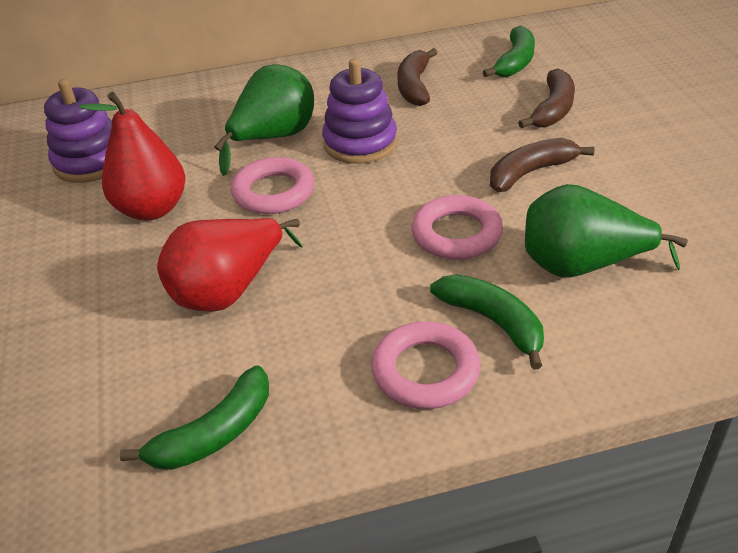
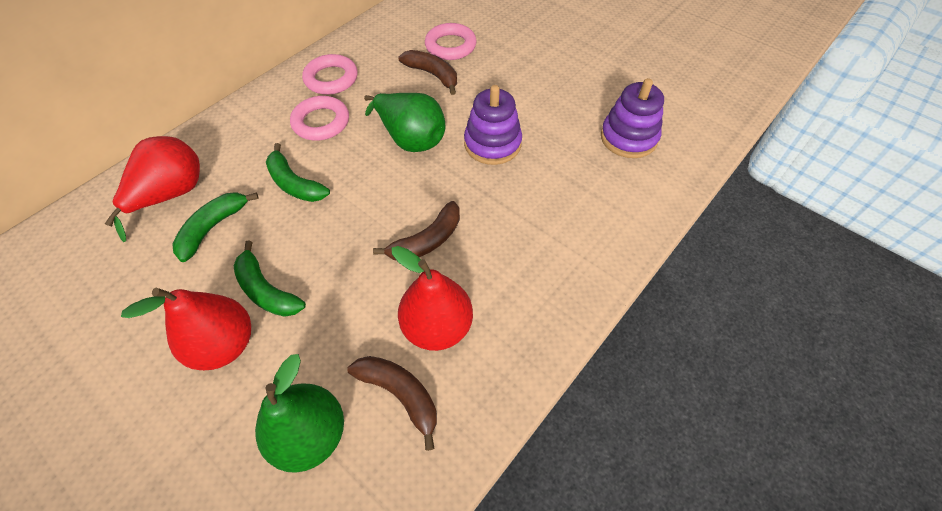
red pear: 2 -> 3

